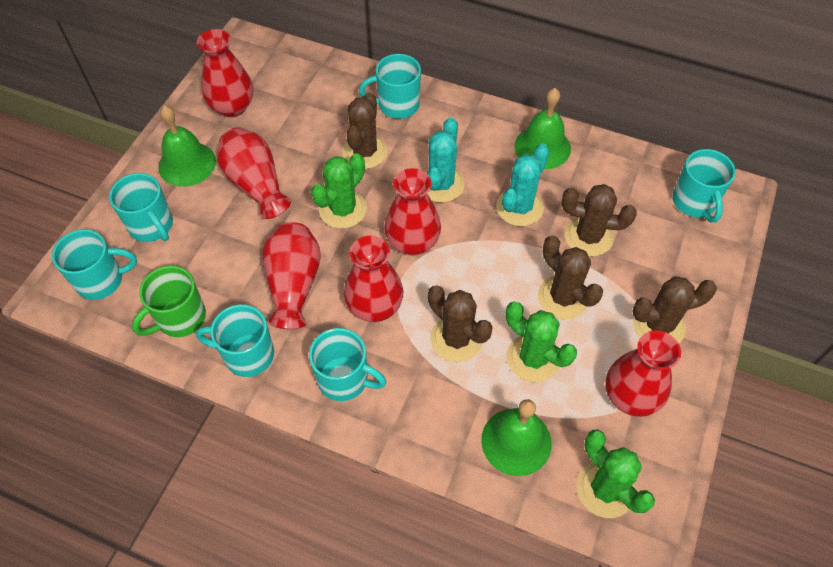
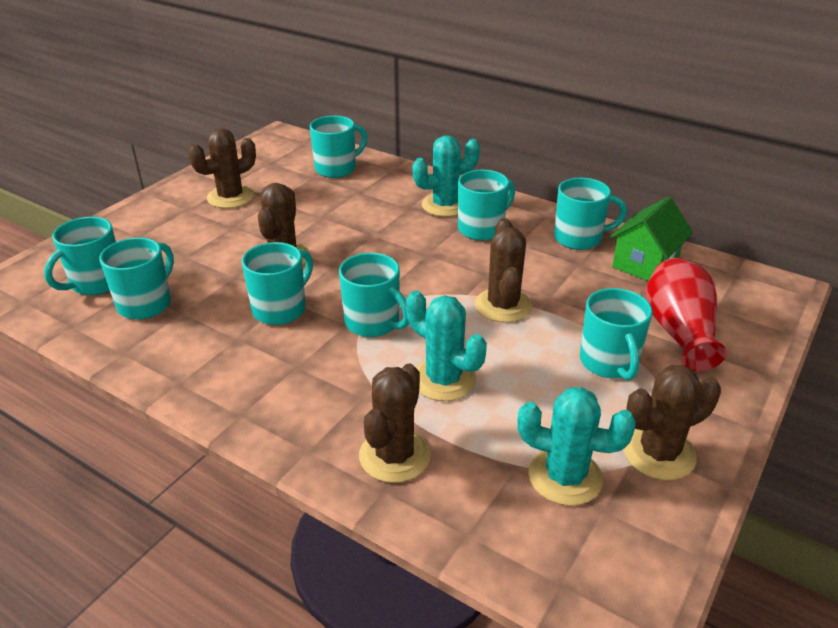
green bell: 3 -> 0
green cactus: 3 -> 0
green house: 0 -> 1
green mug: 1 -> 0
red vase: 6 -> 1
turquoise cactus: 2 -> 3
turquoise mug: 6 -> 8

